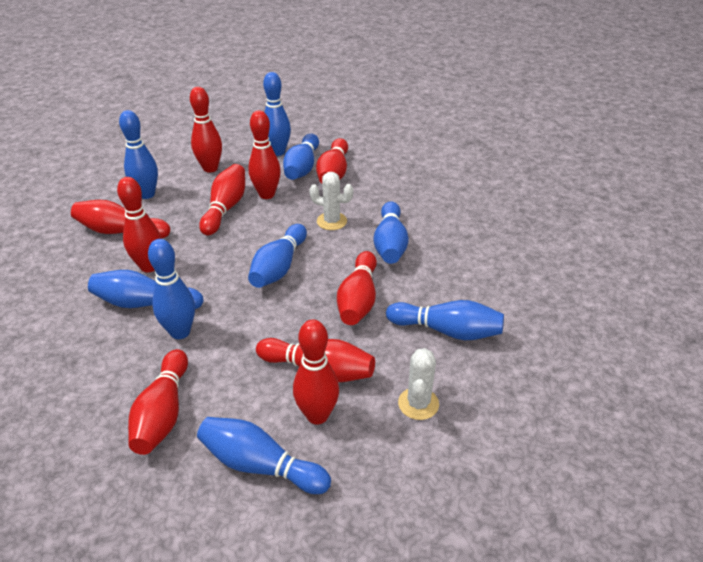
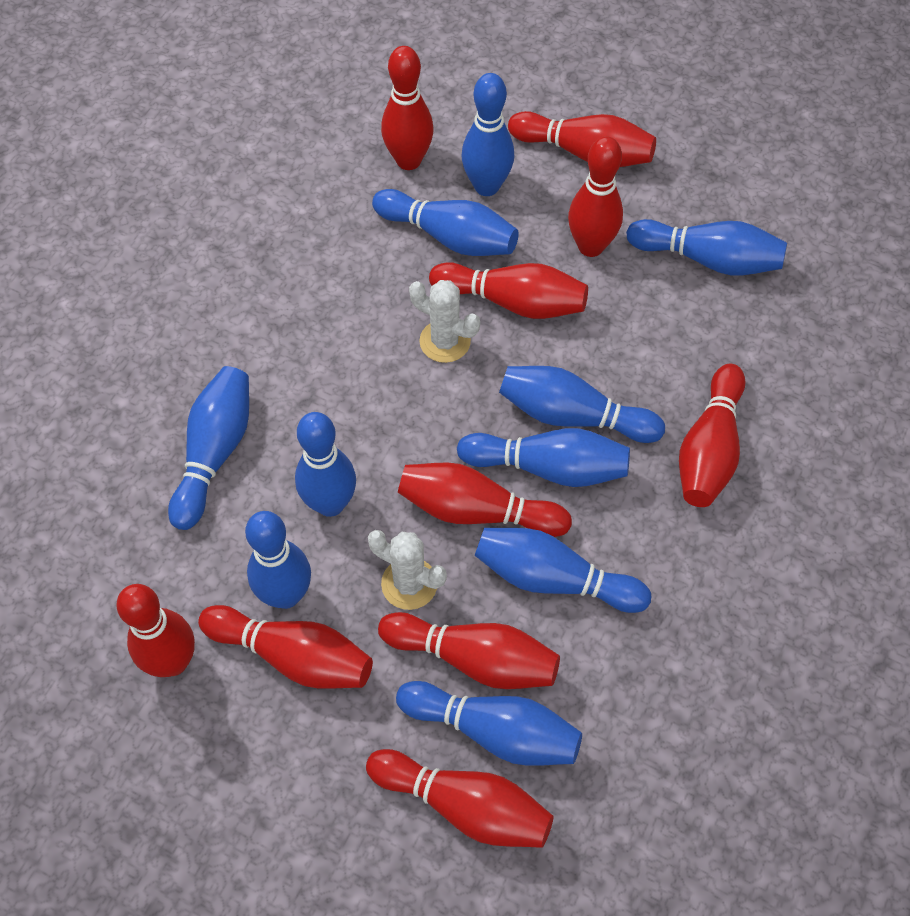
blue bowling pin: 9 -> 10

